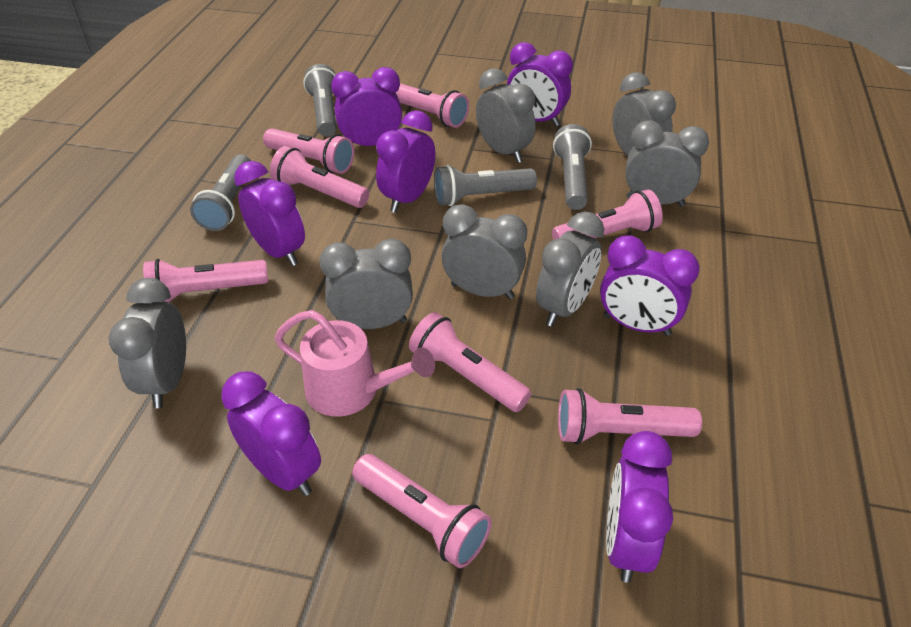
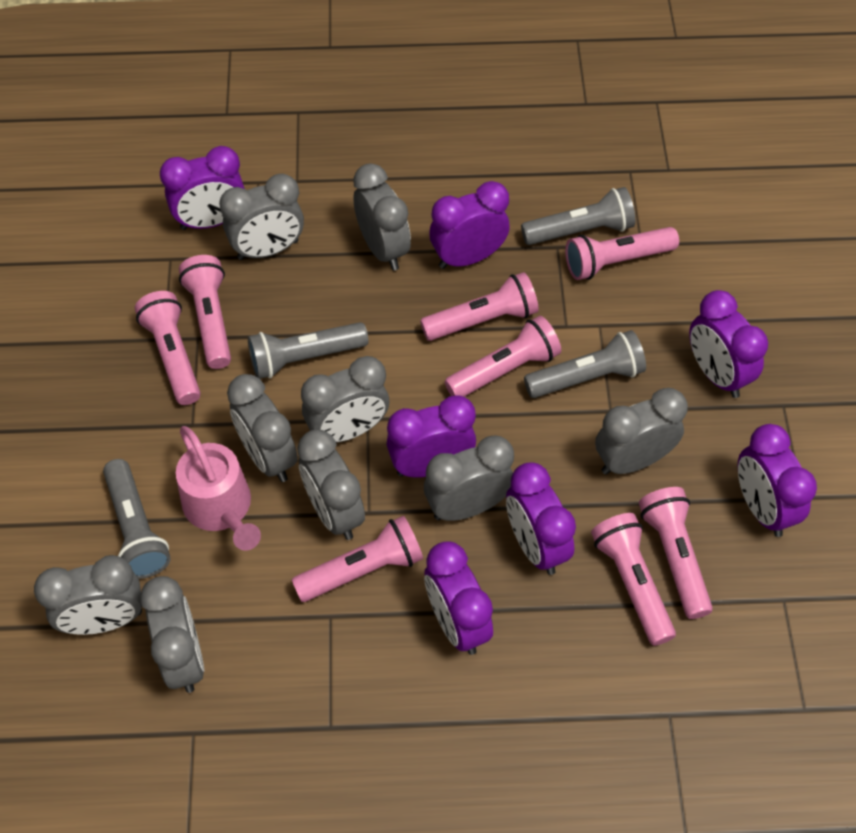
grey clock: 7 -> 9

